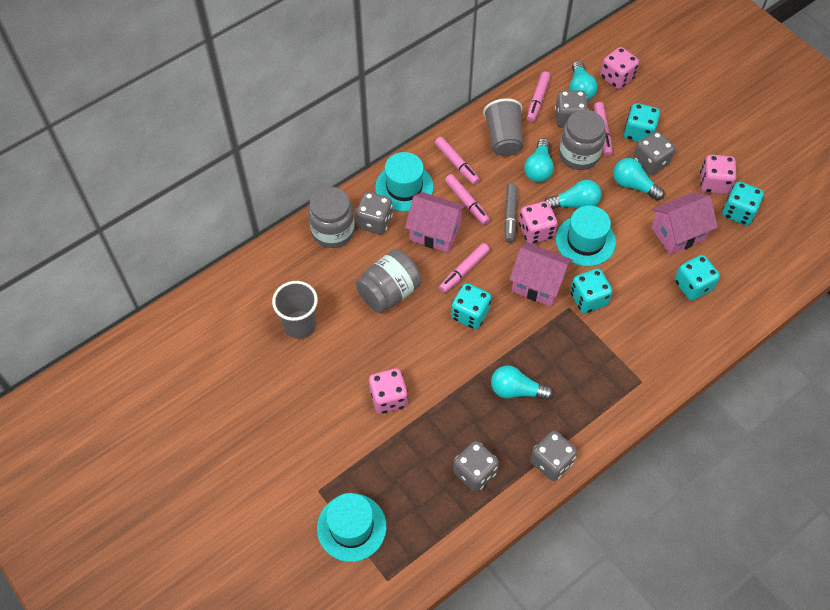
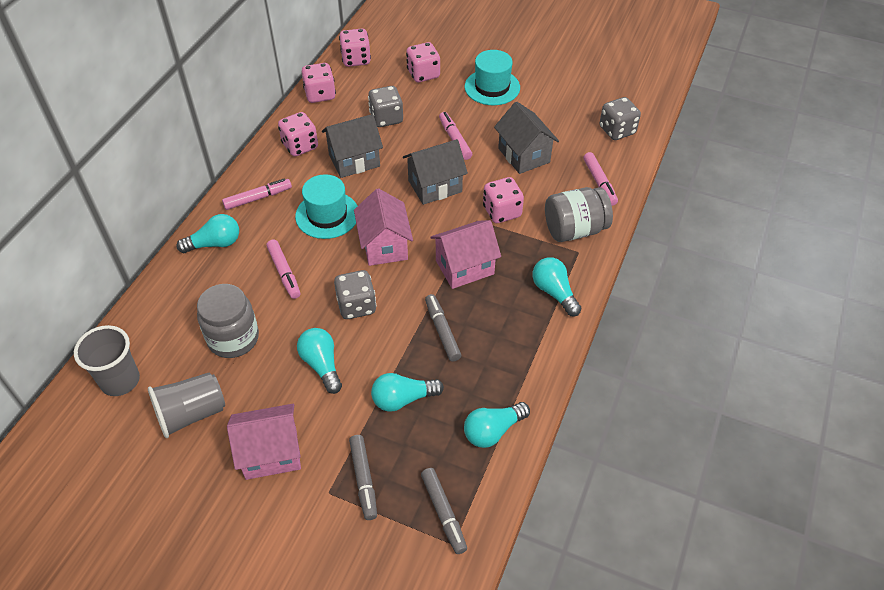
grey dice: 5 -> 3
grey house: 0 -> 3
grey jar: 3 -> 2
grey marker: 1 -> 3
pink dice: 4 -> 5
pink marker: 5 -> 4
turquoise dice: 5 -> 0
turquoise hat: 3 -> 2

